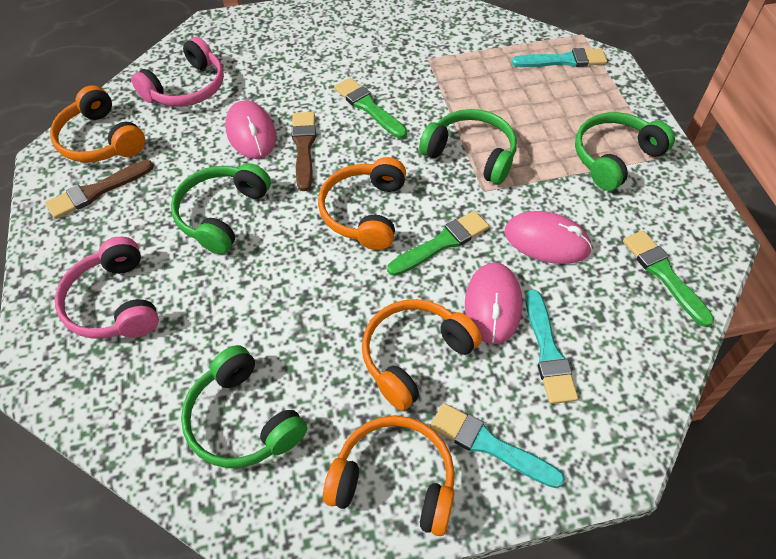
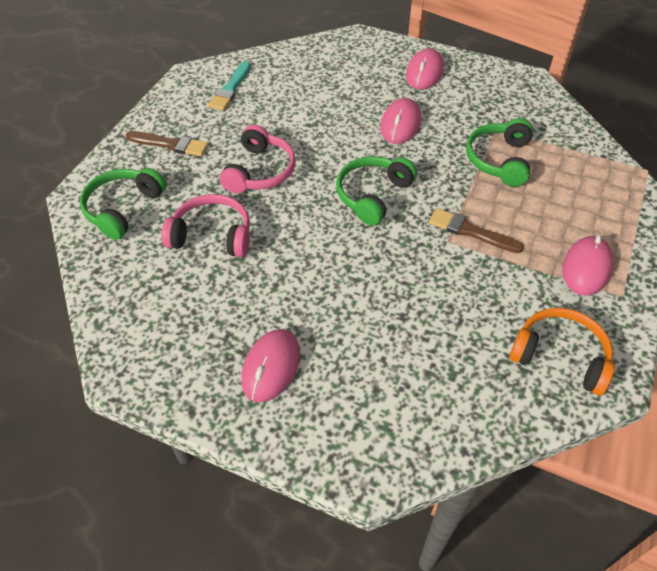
green brush: 3 -> 0
green headphones: 4 -> 3
orange headphones: 4 -> 1
pink mouse: 3 -> 4
turquoise brush: 3 -> 1

